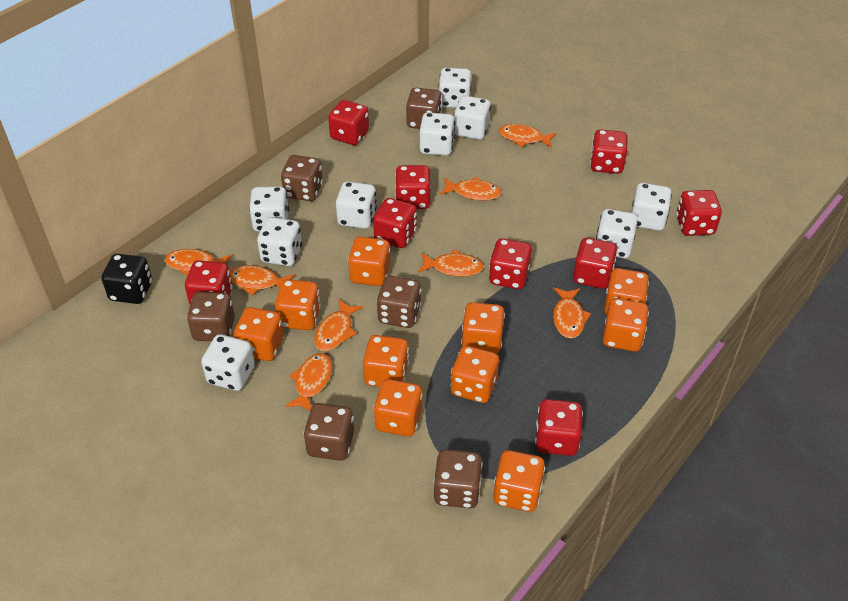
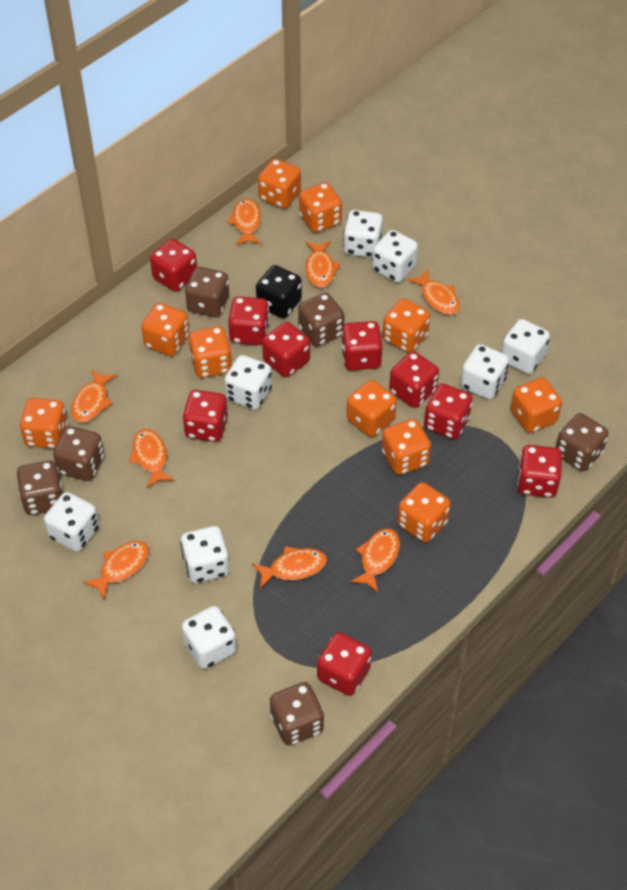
white dice: 9 -> 8

